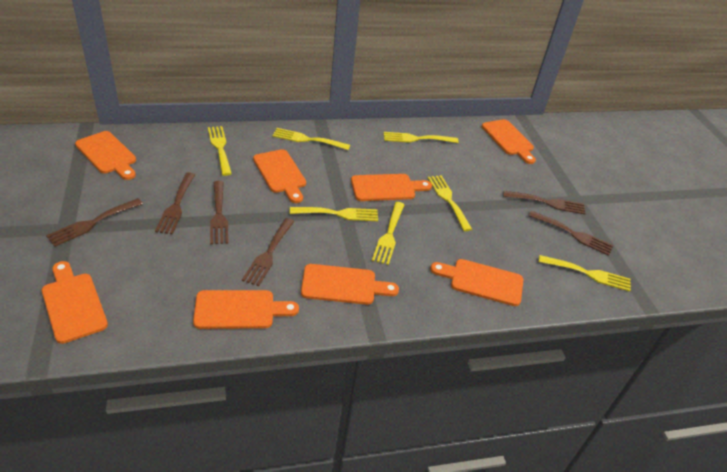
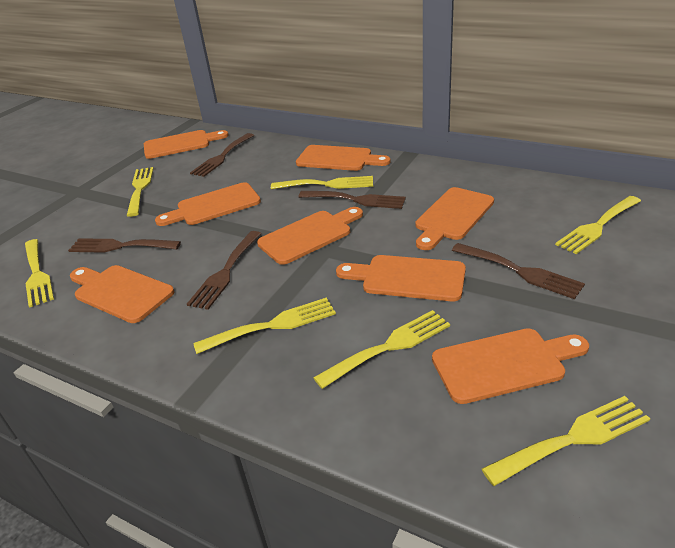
brown fork: 6 -> 5

